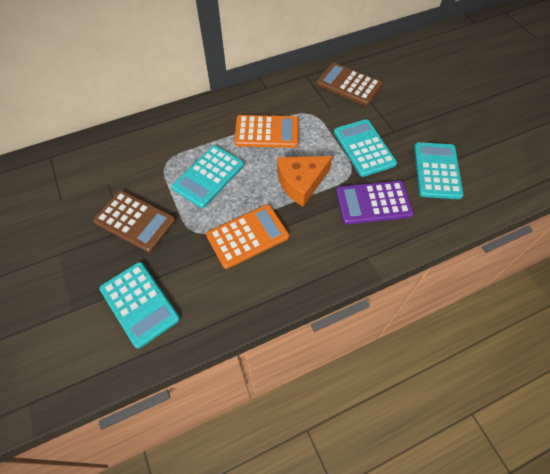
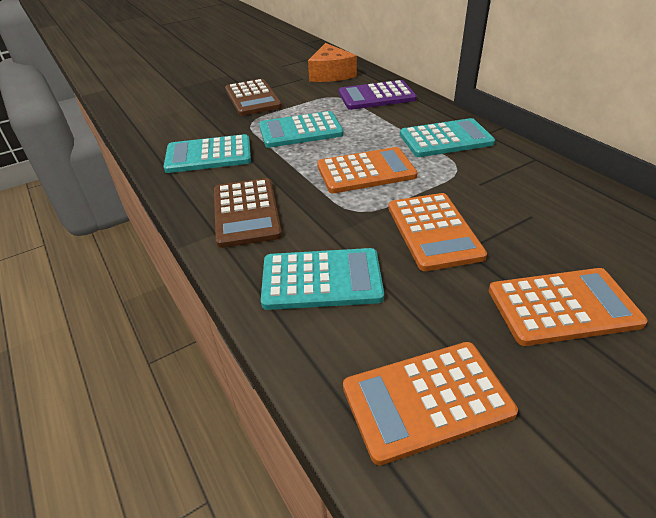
orange calculator: 2 -> 4

